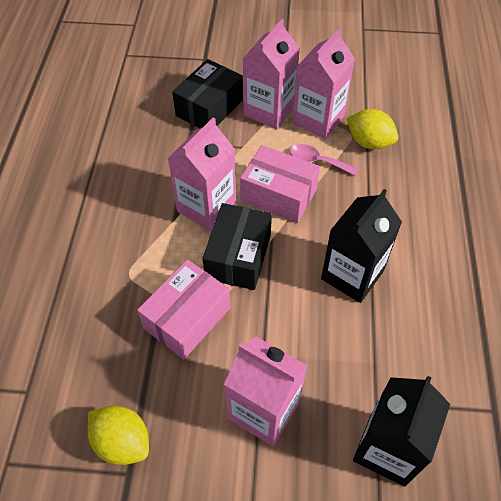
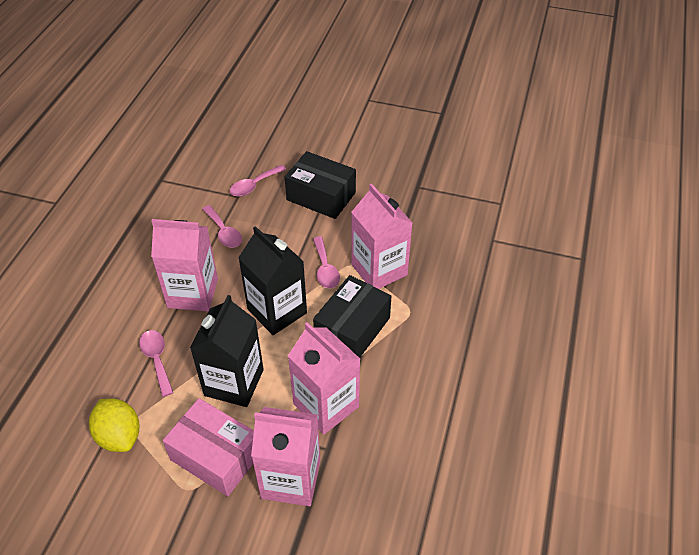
pink box: 2 -> 1
pink spoon: 1 -> 4
yellow lemon: 2 -> 1

